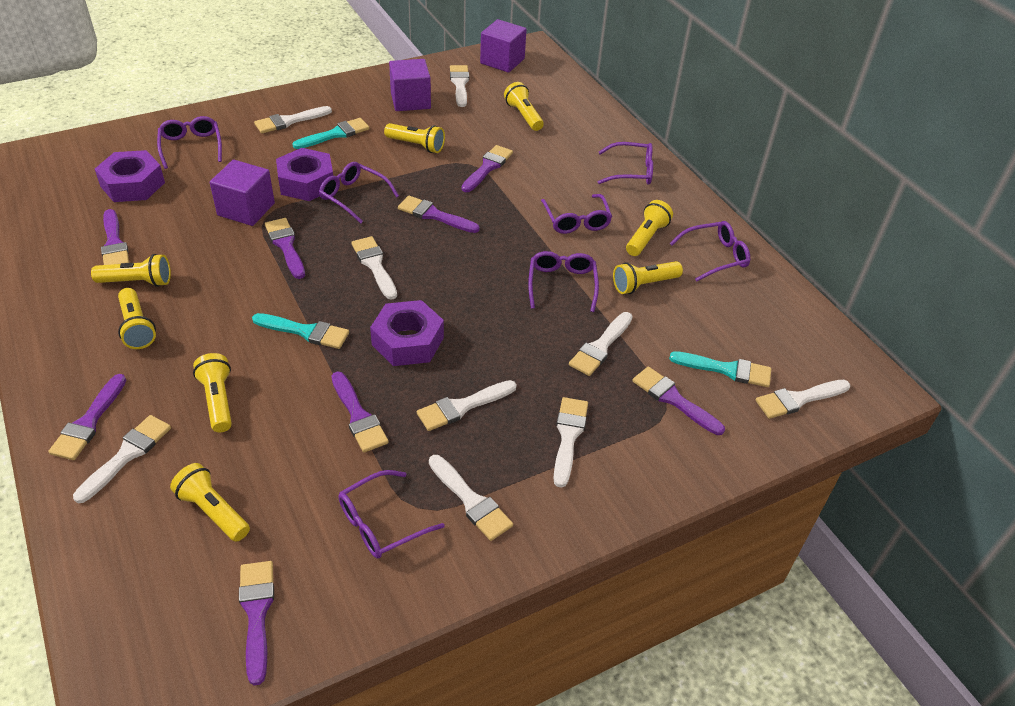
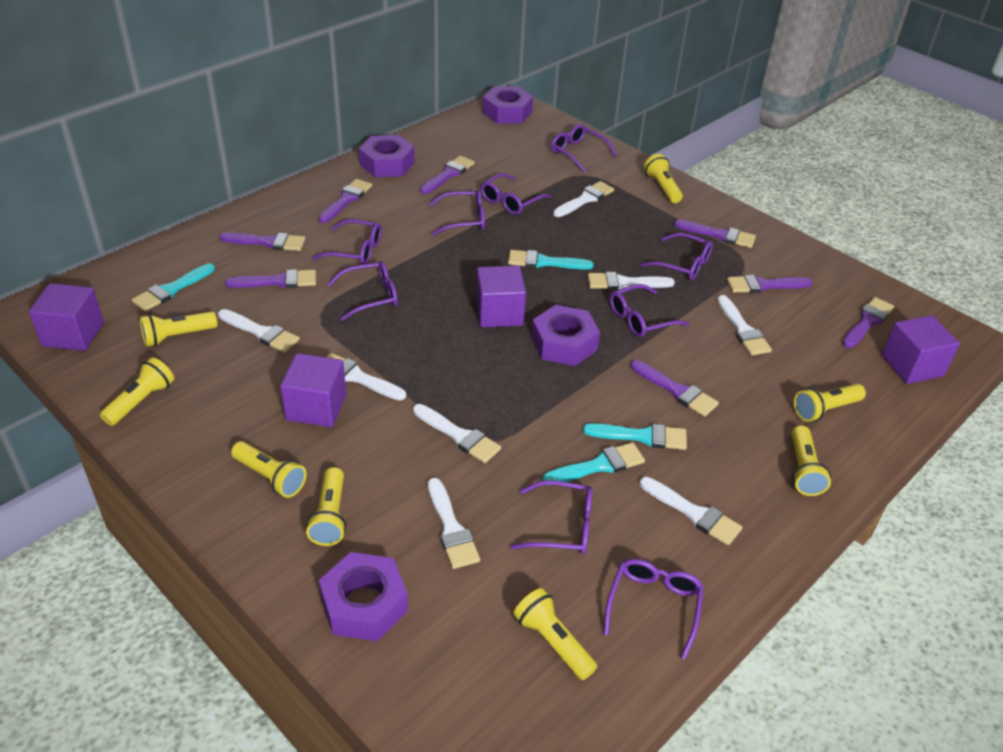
purple cube: 3 -> 4
purple glasses: 7 -> 9
purple nut: 3 -> 4
turquoise brush: 3 -> 4
white brush: 9 -> 8

